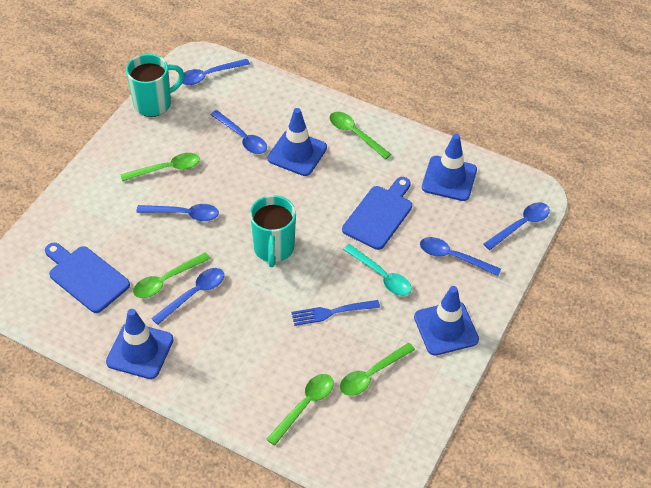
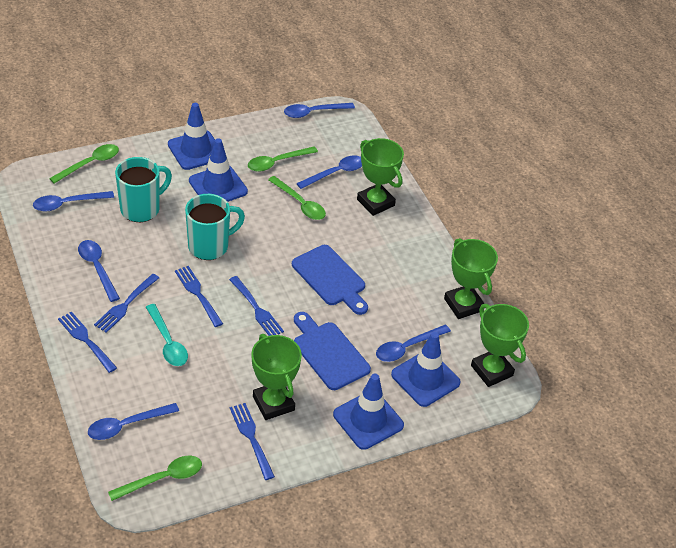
blue fork: 1 -> 5
green spoon: 5 -> 4
green trophy: 0 -> 4

